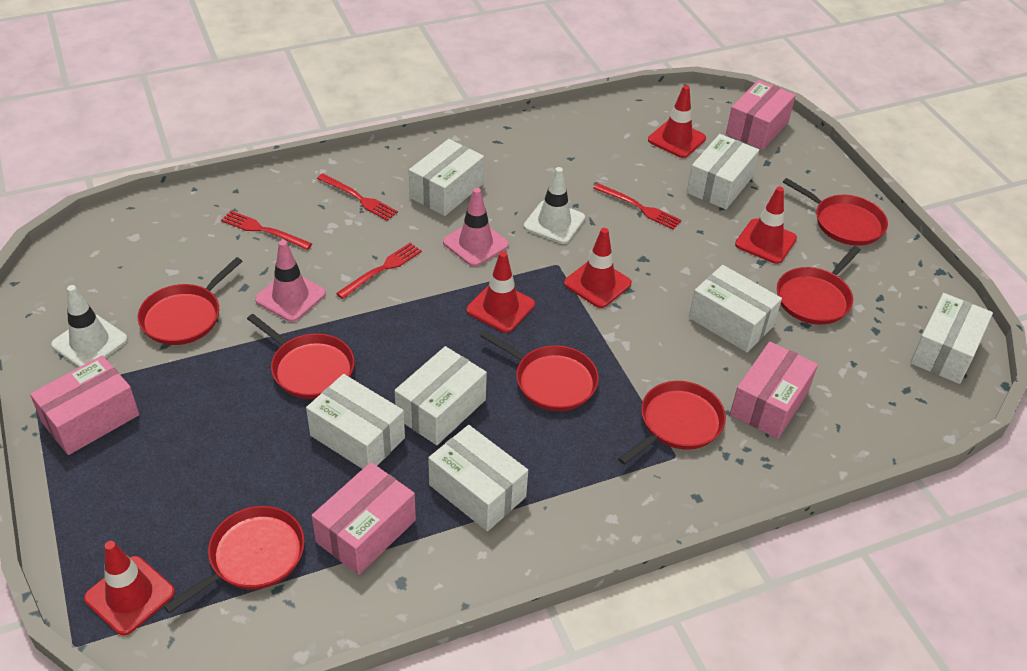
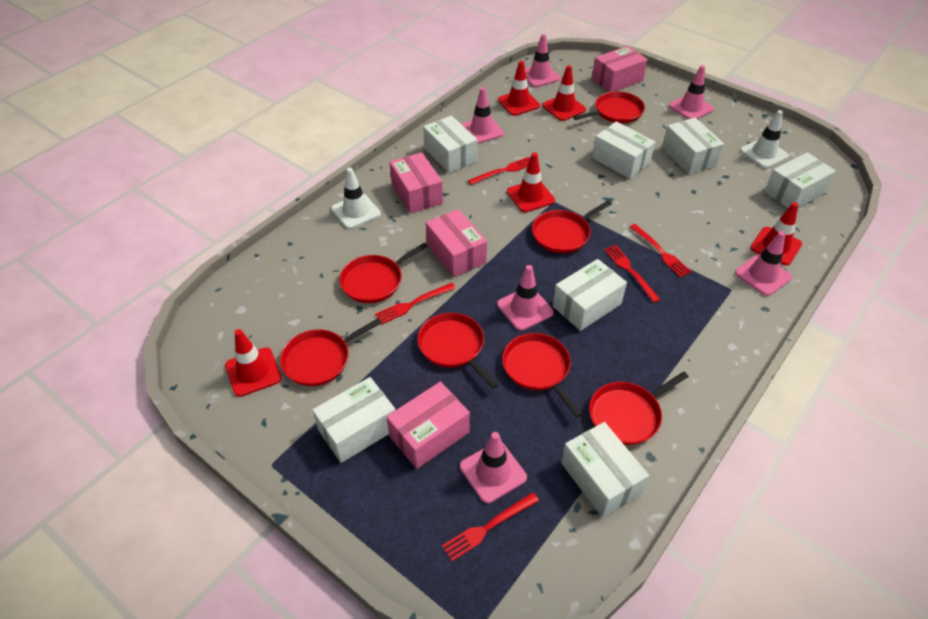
pink traffic cone: 2 -> 6
red fork: 4 -> 5

